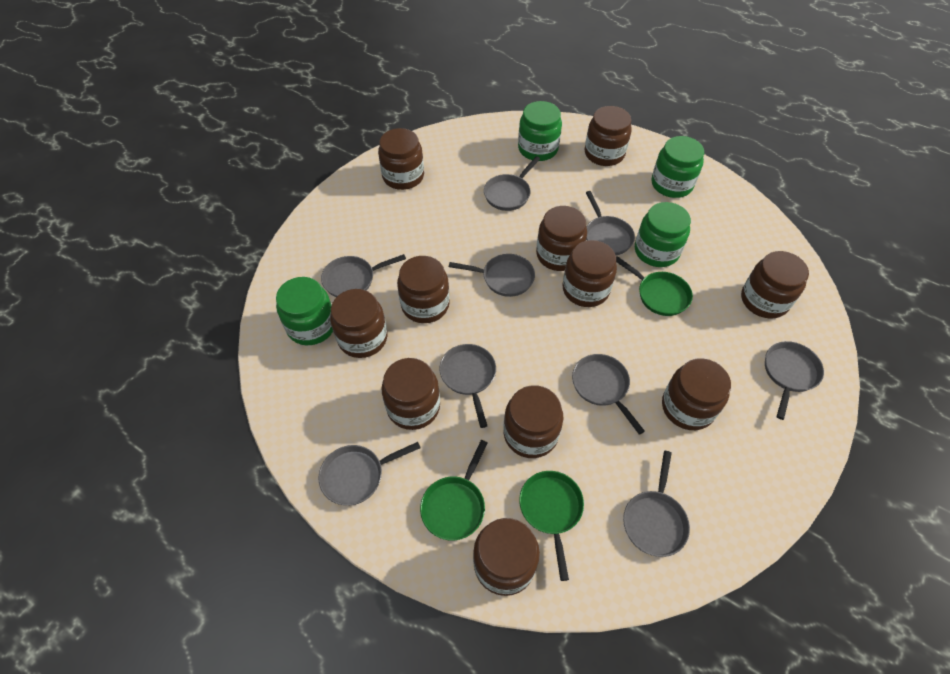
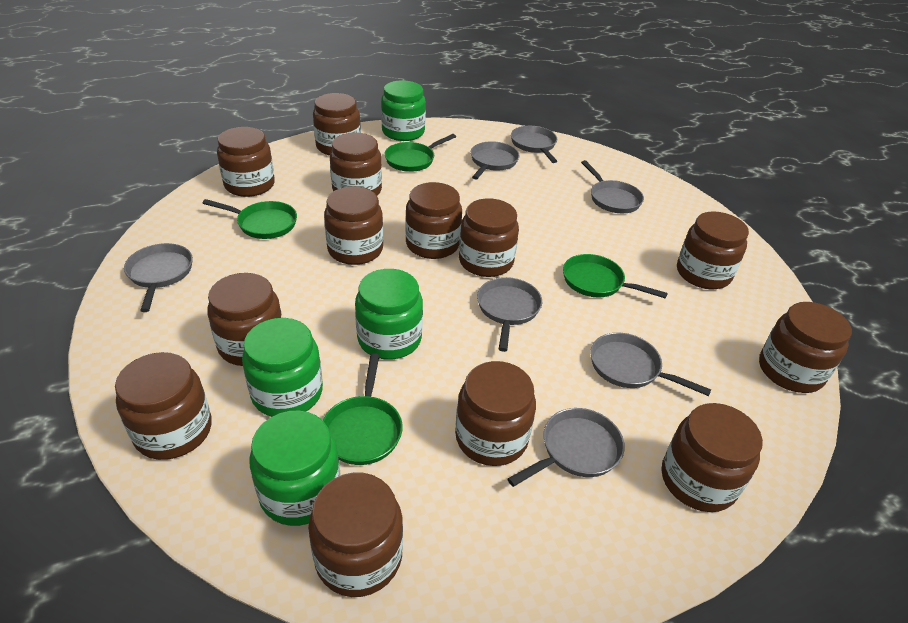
brown jar: 11 -> 13
green pan: 3 -> 4
grey pan: 9 -> 7

